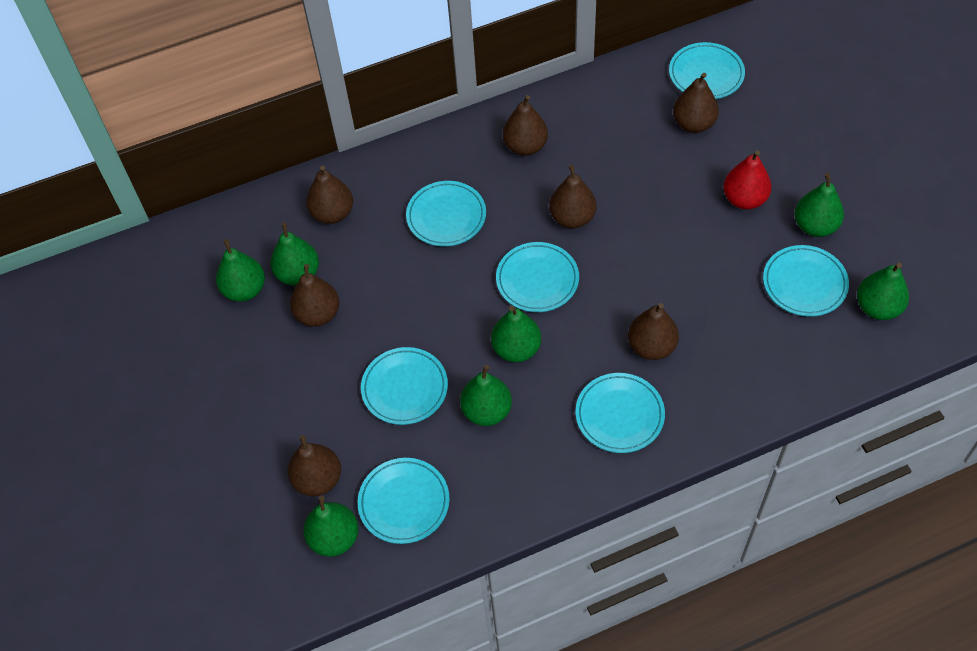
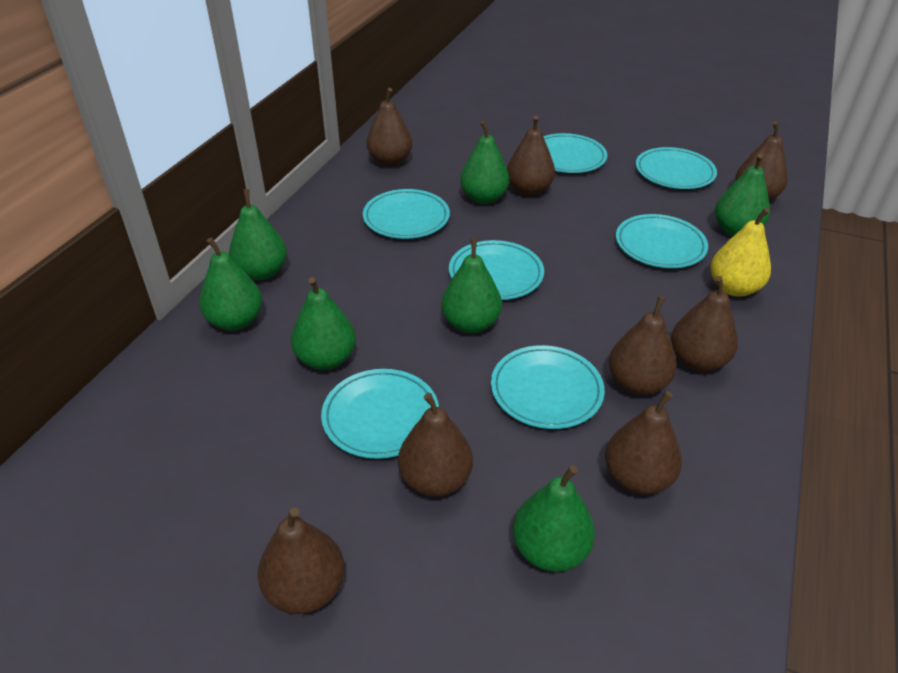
brown pear: 7 -> 8
red pear: 1 -> 0
yellow pear: 0 -> 1

